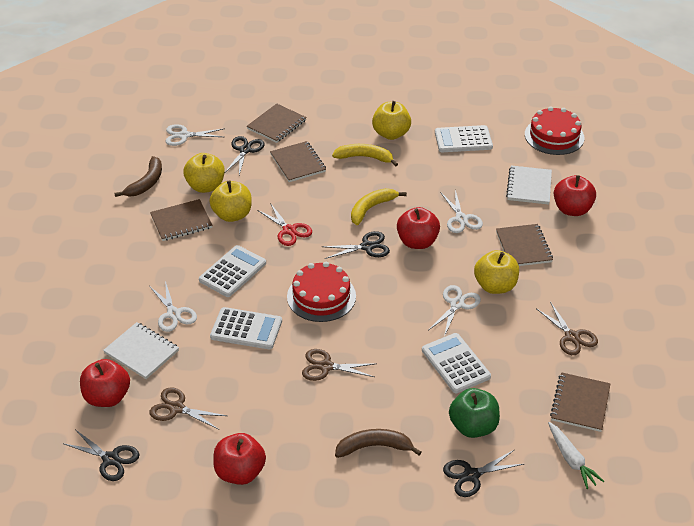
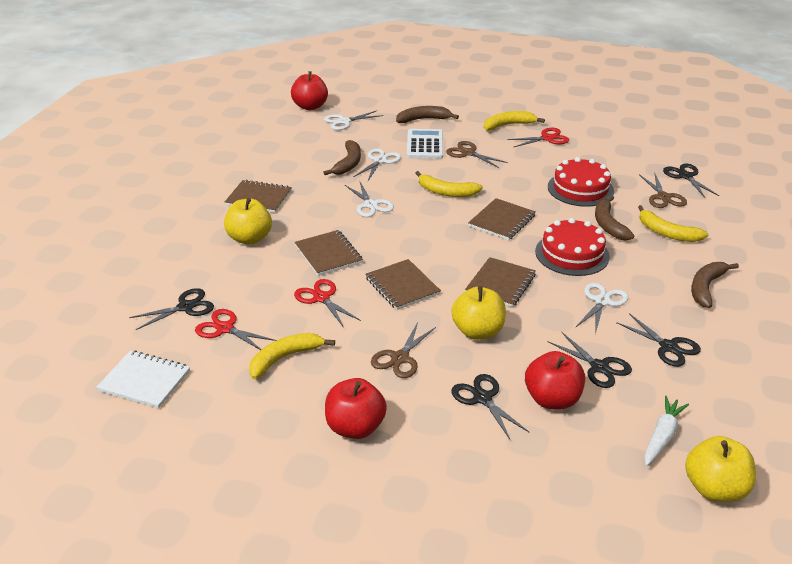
black scissors: 4 -> 5
brown banana: 2 -> 4
green apple: 1 -> 0
red apple: 4 -> 3
red scissors: 1 -> 3
white calculator: 4 -> 1
white notebook: 2 -> 1
yellow apple: 4 -> 3
yellow banana: 2 -> 4

